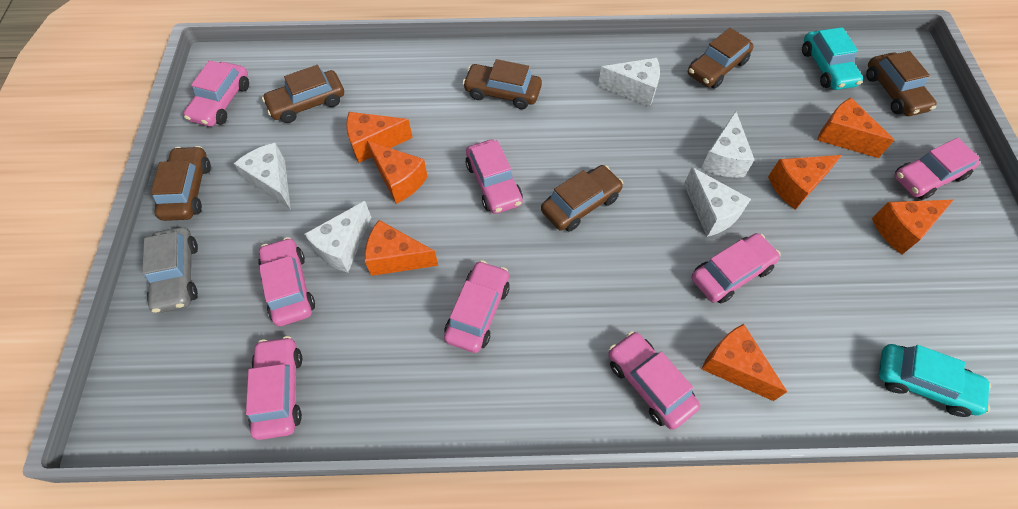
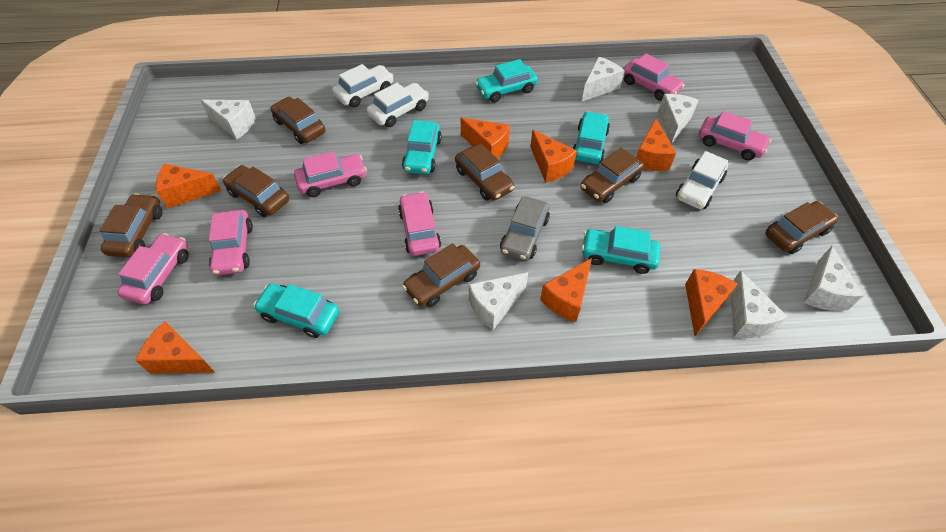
brown car: 6 -> 7
pink car: 8 -> 6
turquoise car: 2 -> 5
white car: 0 -> 3
white cheese: 5 -> 6

